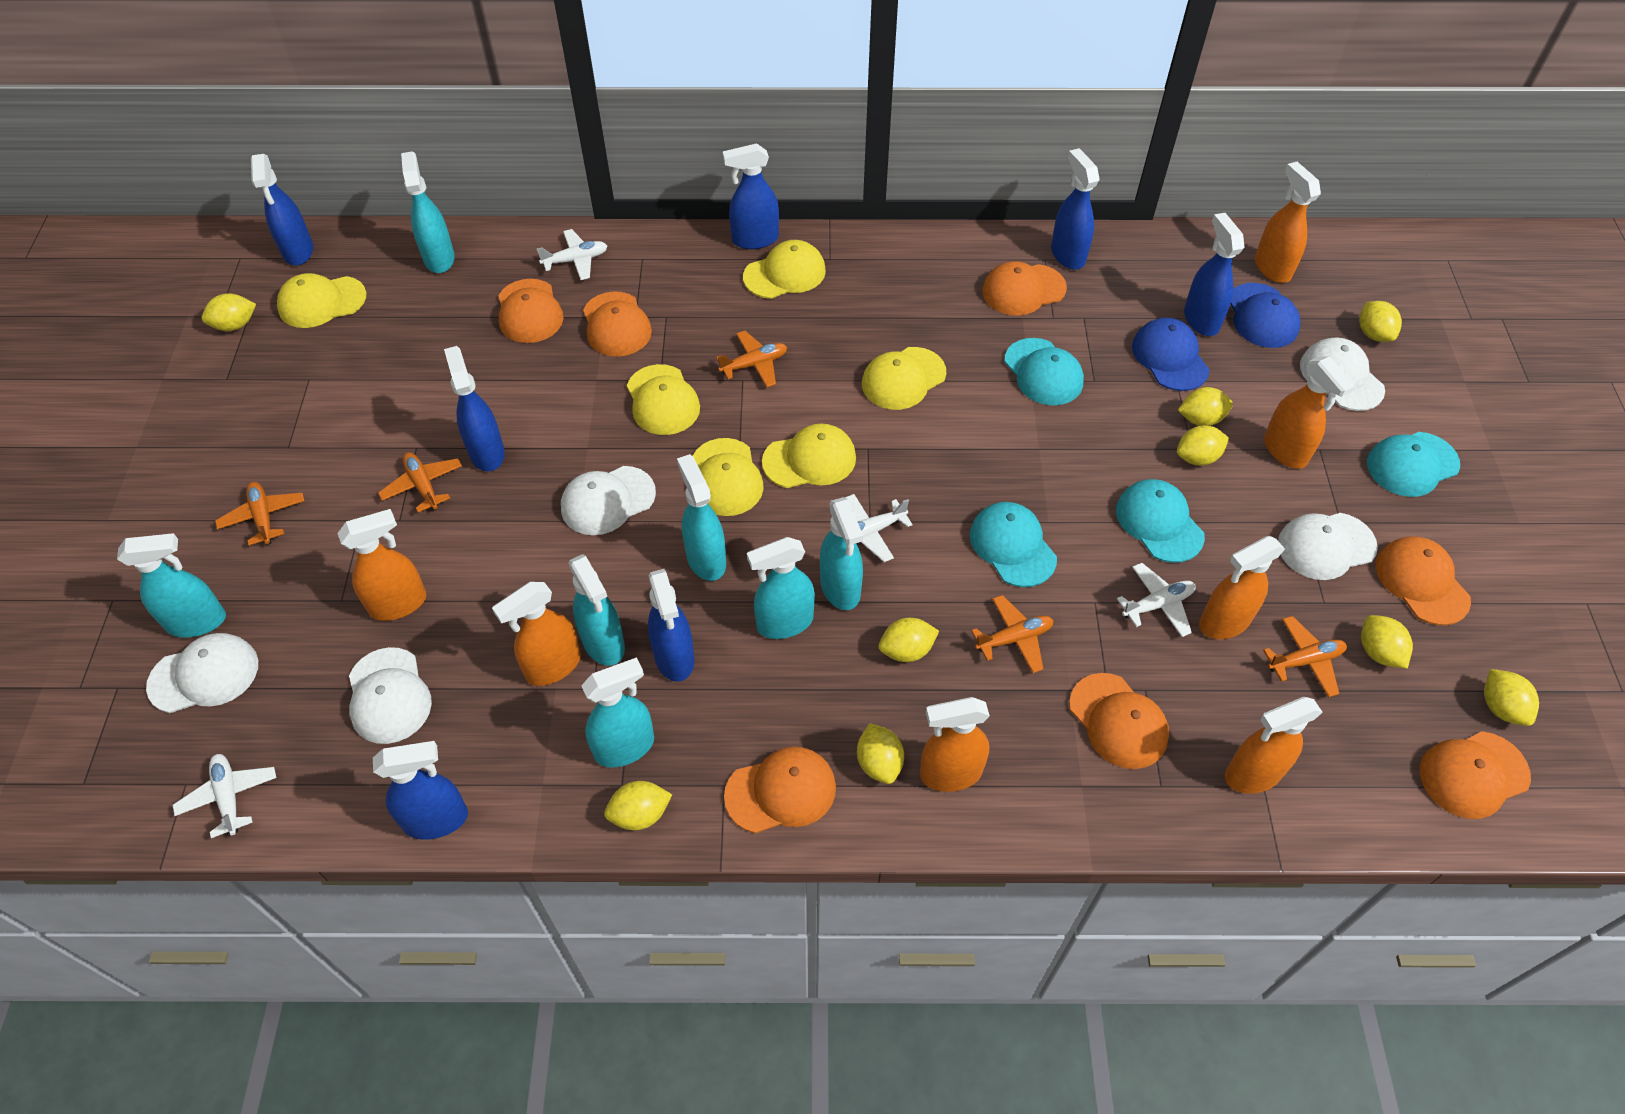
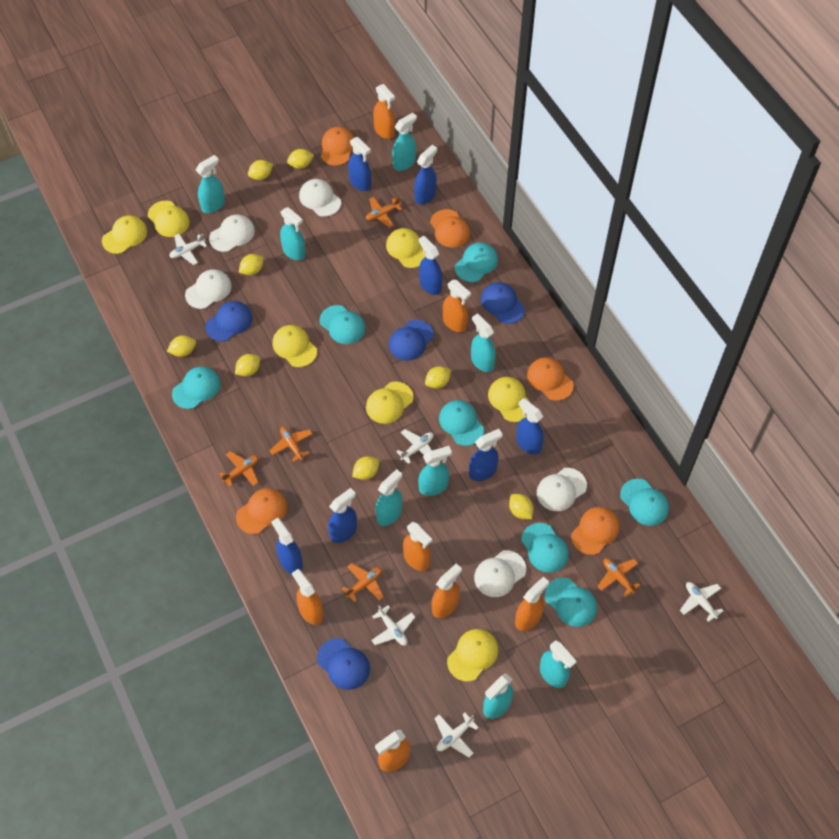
blue cap: 2 -> 4
orange cap: 7 -> 5
turquoise cap: 4 -> 7
turquoise spray bottle: 7 -> 8
white plane: 4 -> 5
yellow cap: 6 -> 7
yellow lemon: 9 -> 8

